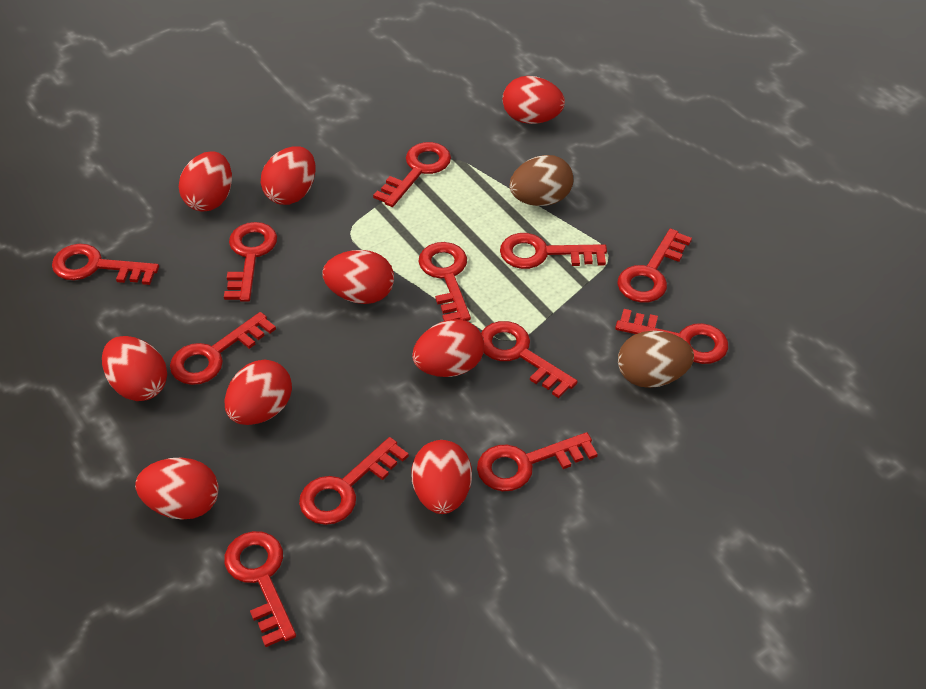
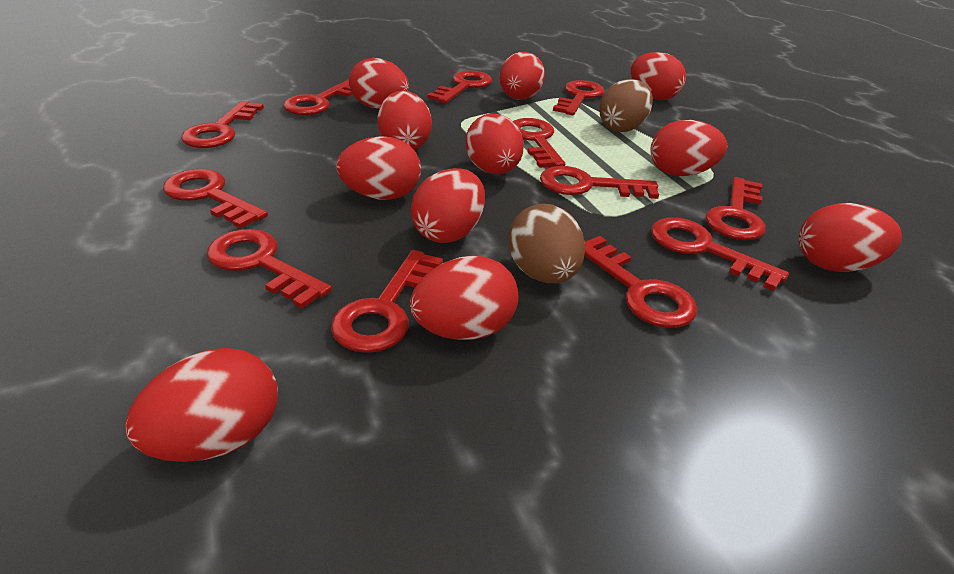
red egg: 9 -> 11

